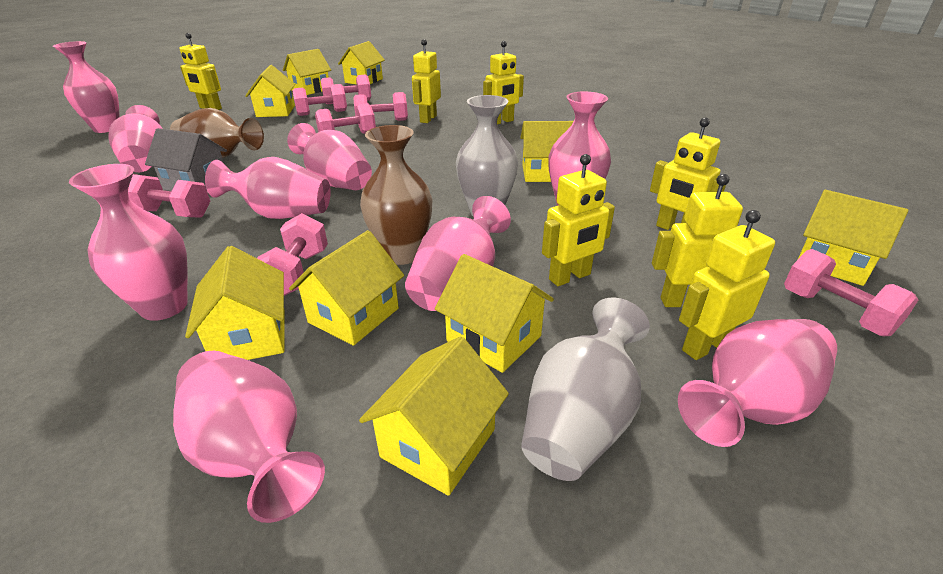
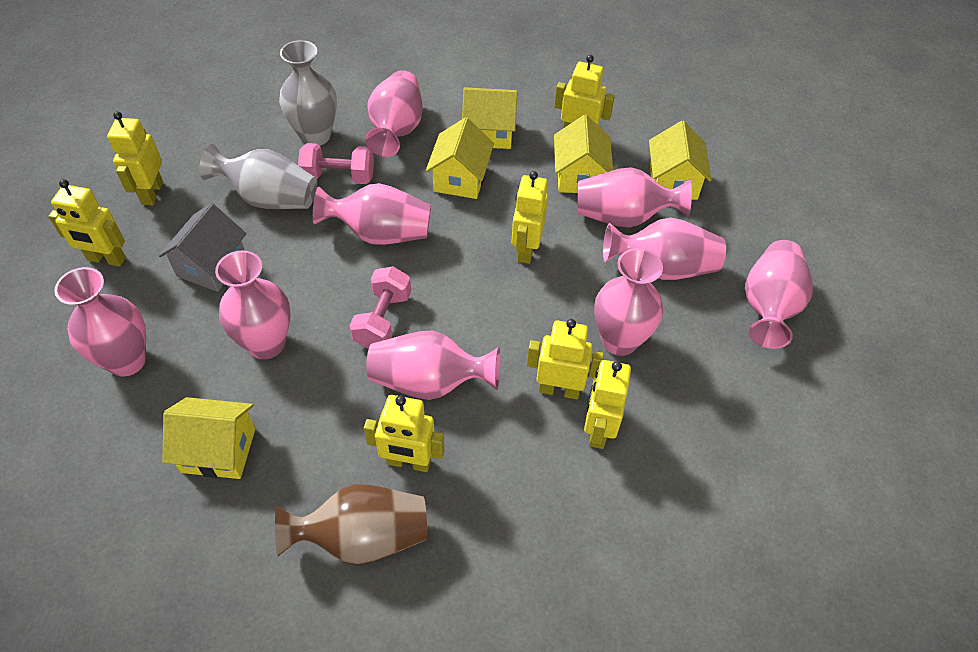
brown vase: 2 -> 1
pink dumbbell: 7 -> 2
yellow house: 9 -> 5

